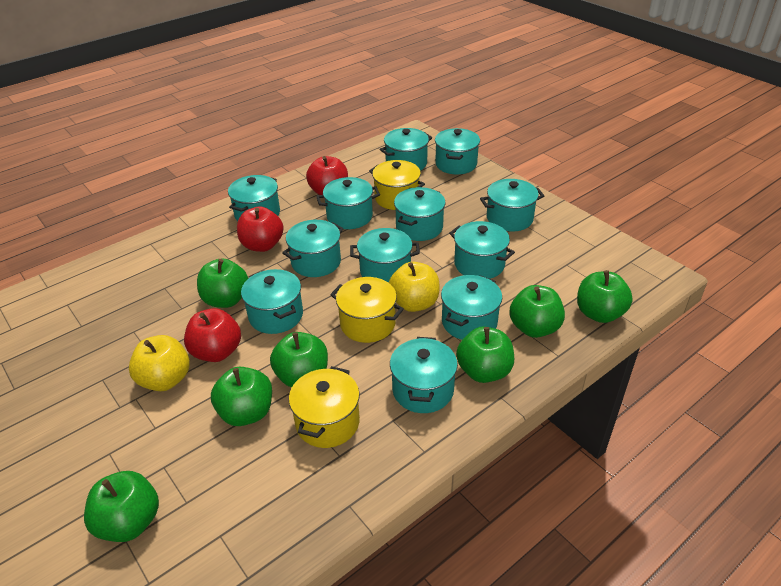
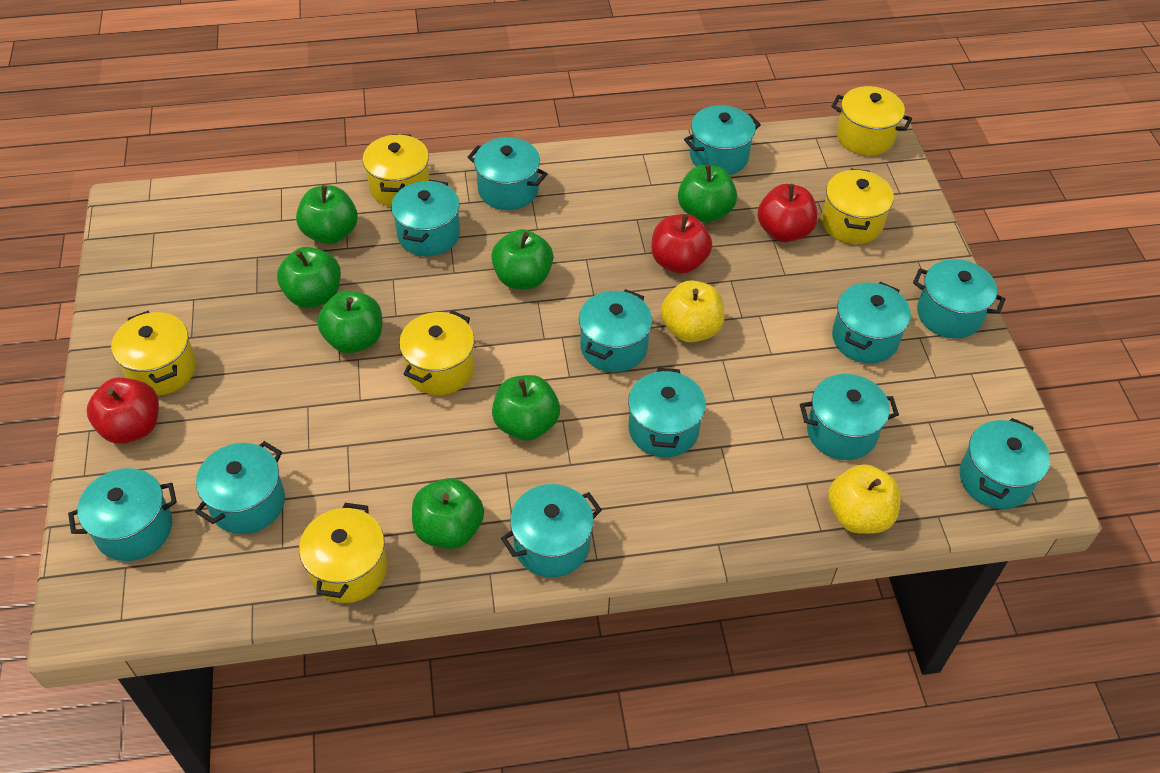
yellow pot: 3 -> 6

